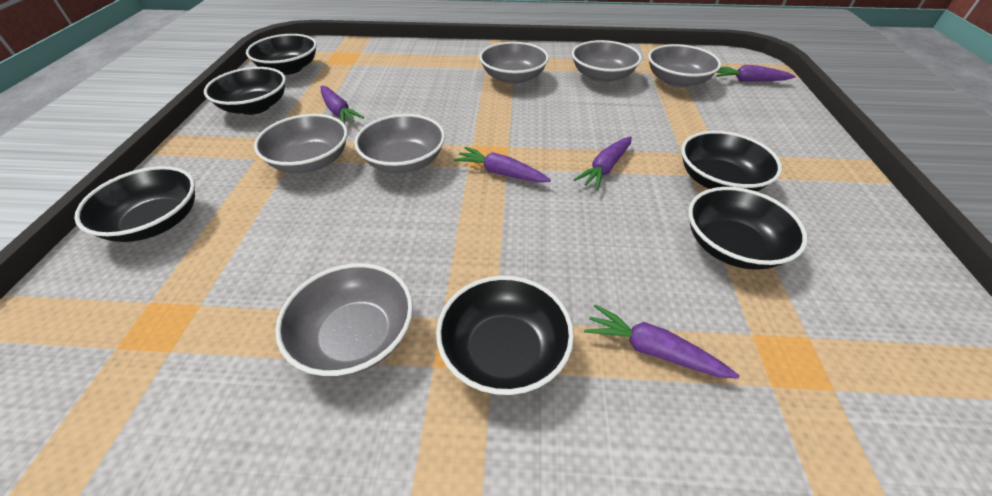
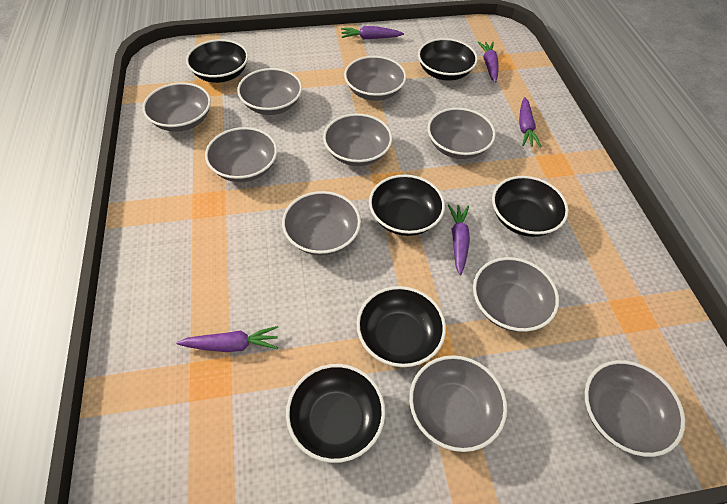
grey bowl: 6 -> 10

